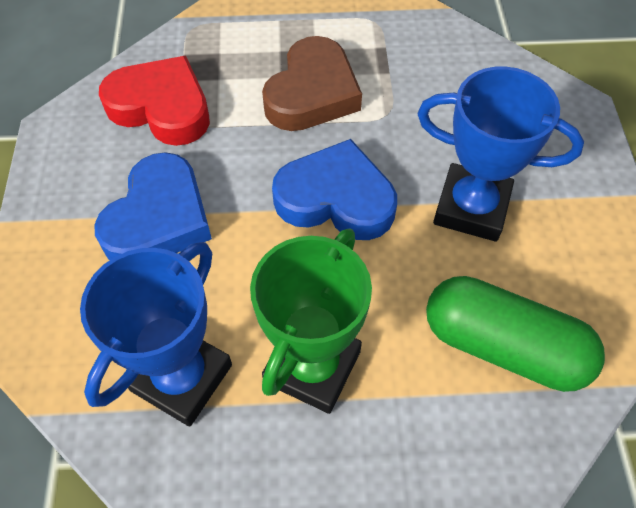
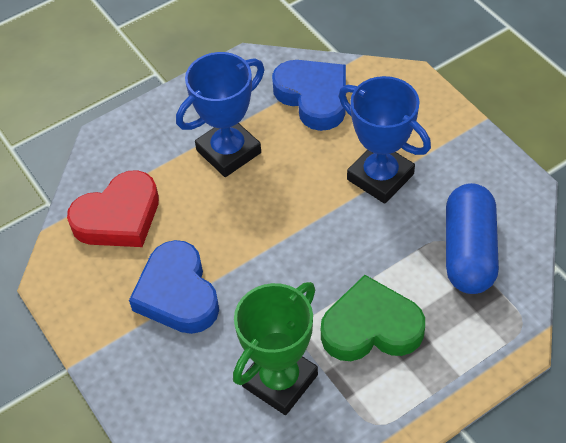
blue capsule: 0 -> 1
brown heart: 1 -> 0
green capsule: 1 -> 0
green heart: 0 -> 1

